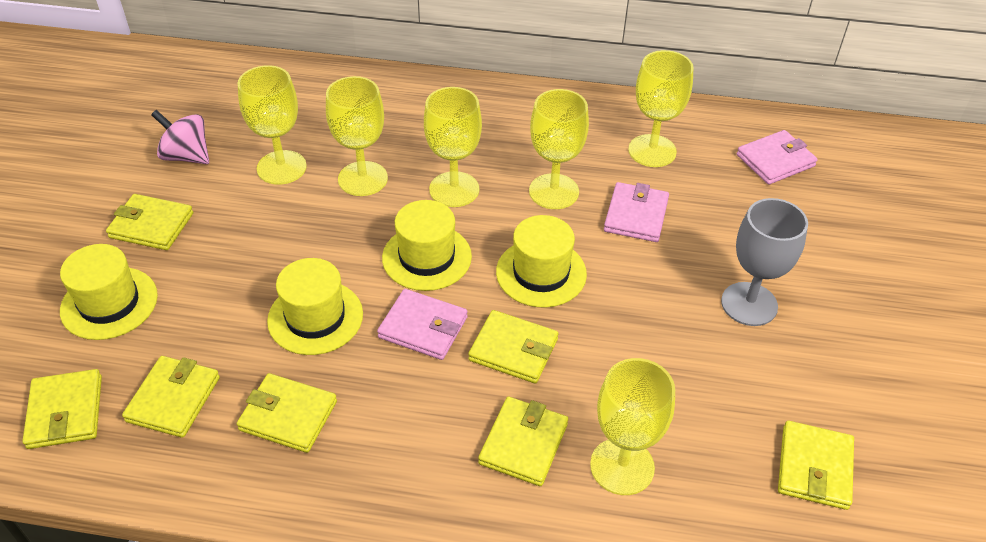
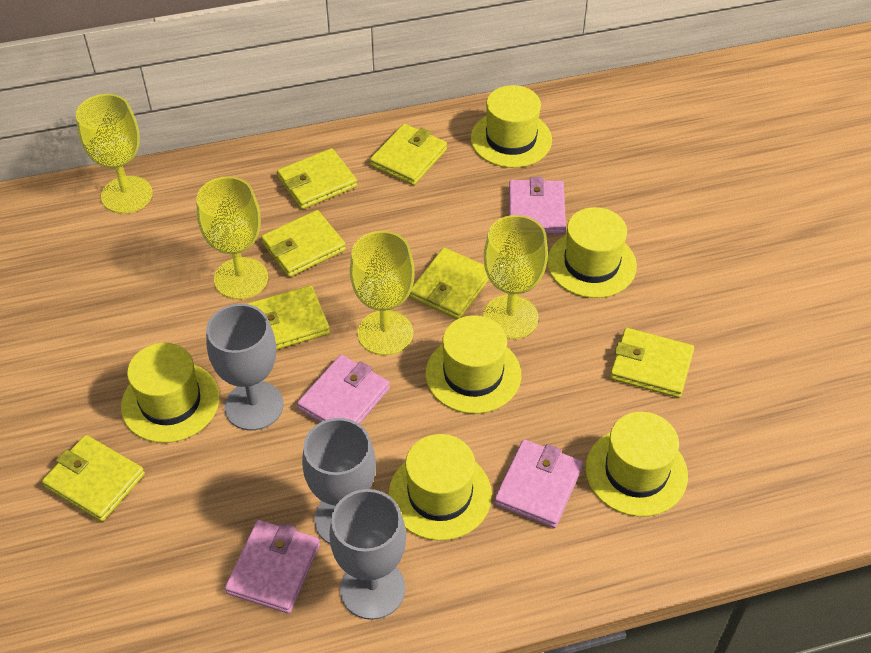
grey goblet: 1 -> 3
pink spinning top: 1 -> 0
pink wallet: 3 -> 4
yellow goblet: 6 -> 4
yellow hat: 4 -> 6

